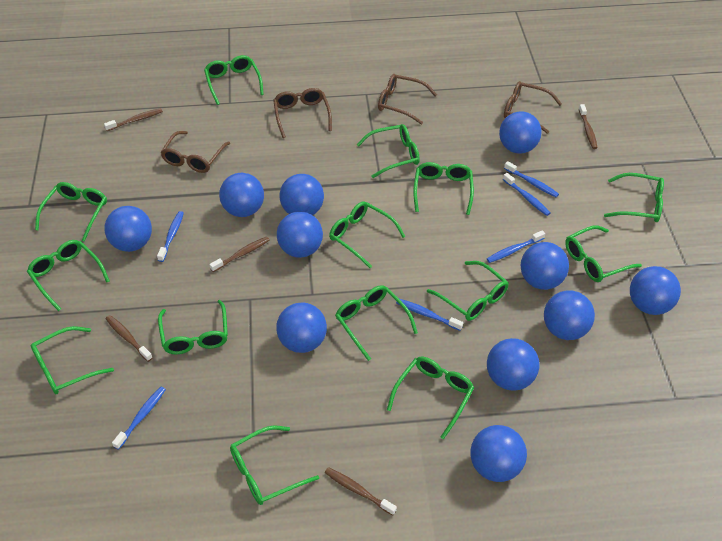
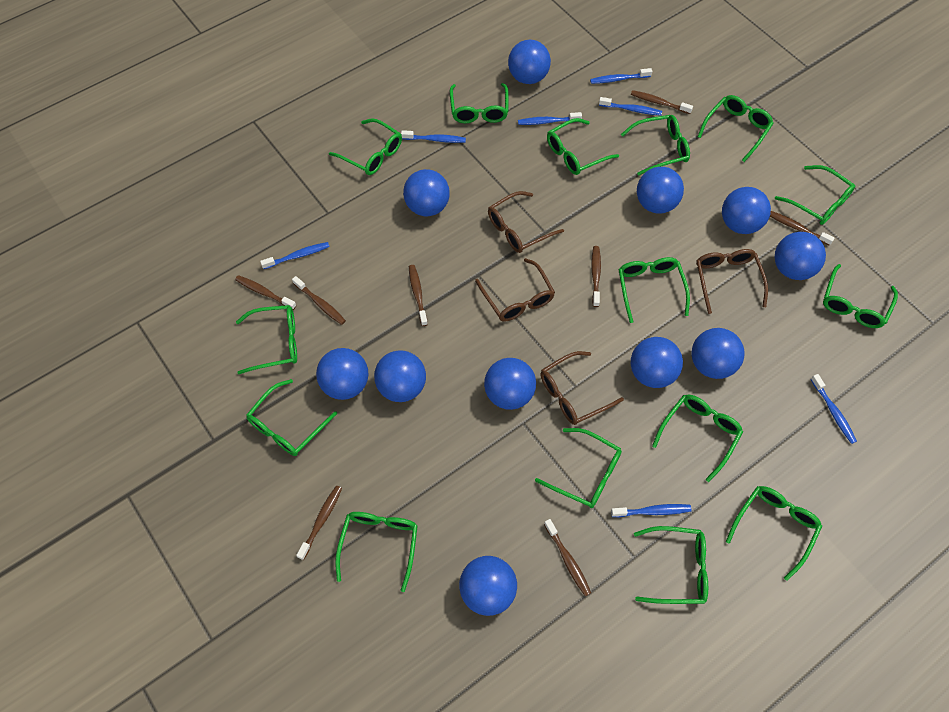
blue toothbrush: 6 -> 7
brown toothbrush: 5 -> 8
green glasses: 14 -> 15

